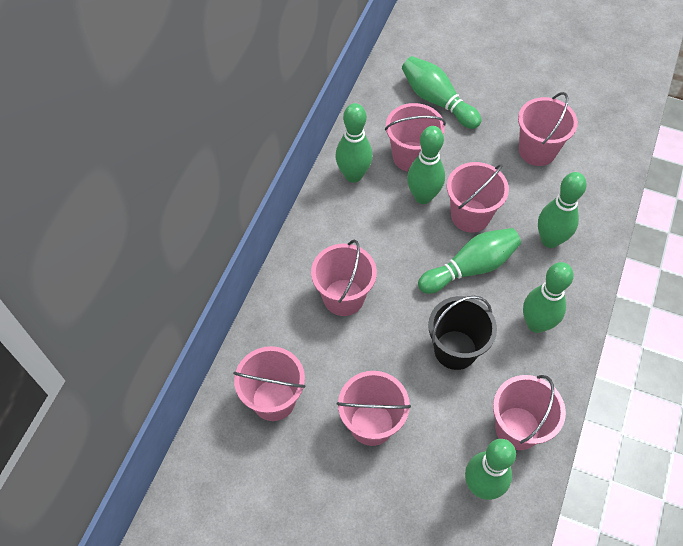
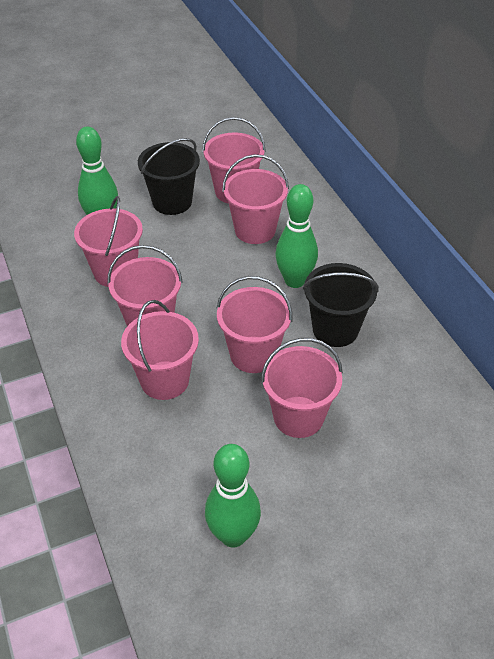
black bucket: 1 -> 2
green bowling pin: 7 -> 3

